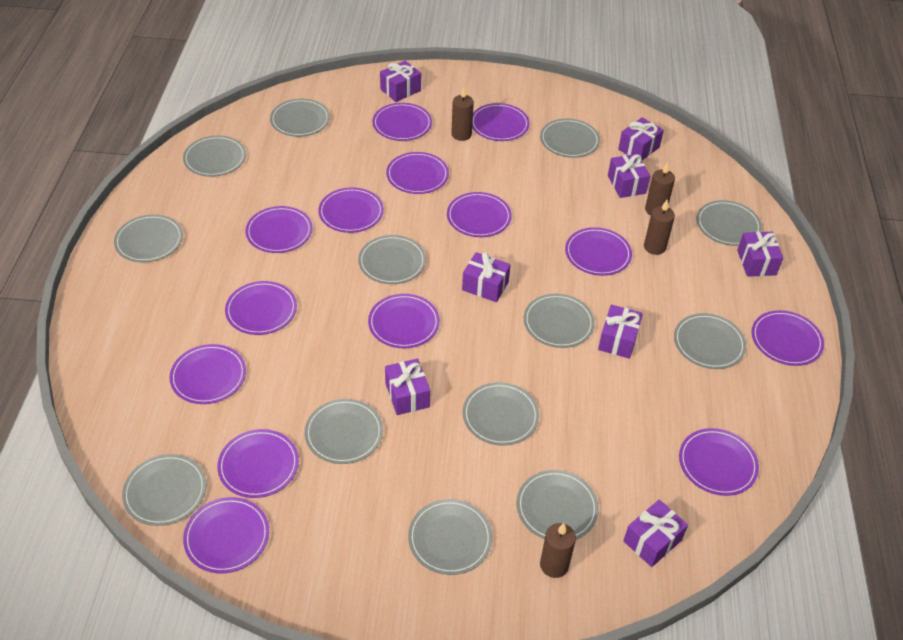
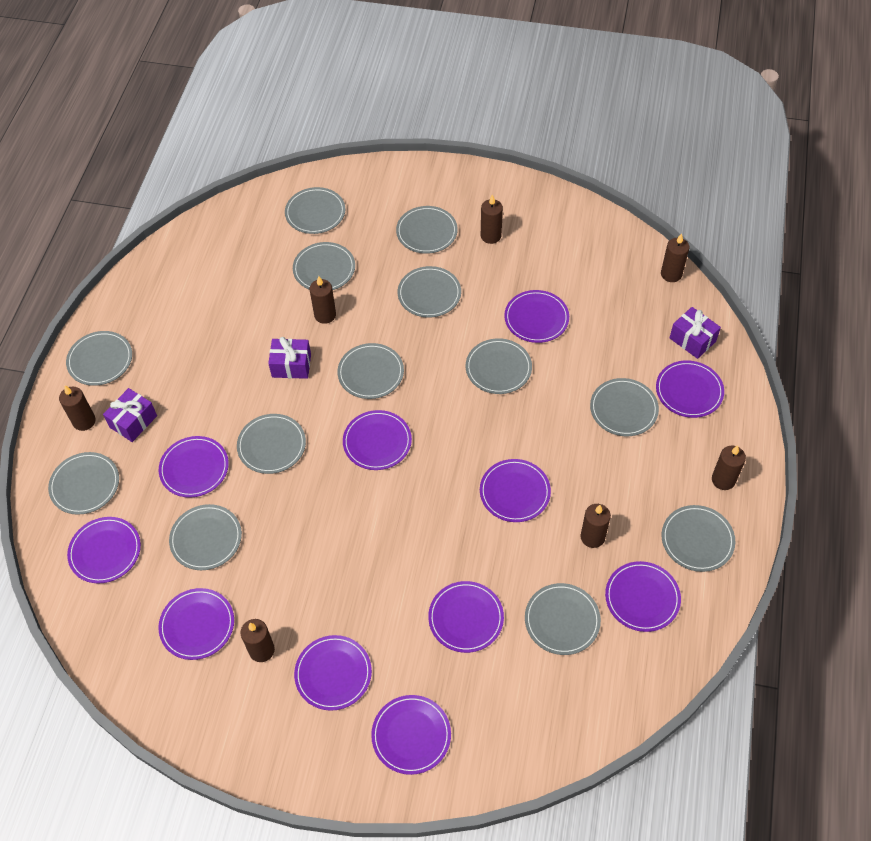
brown candle: 4 -> 7
purple gift: 8 -> 3
purple plate: 14 -> 11

